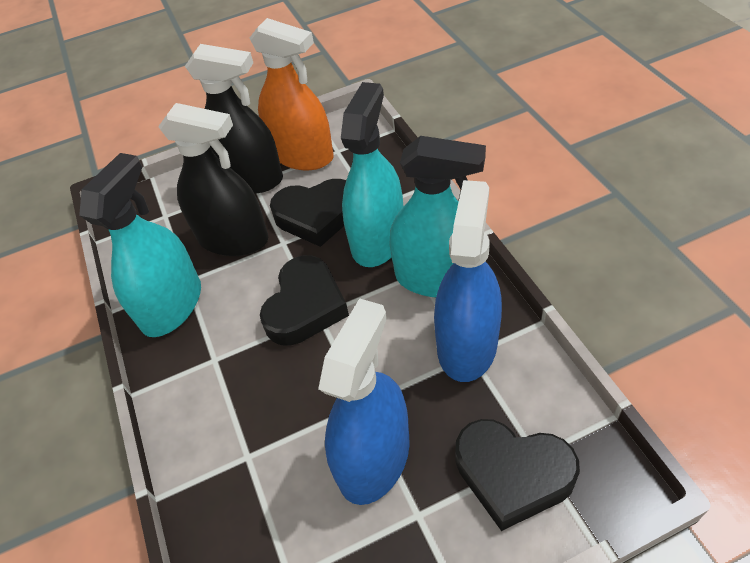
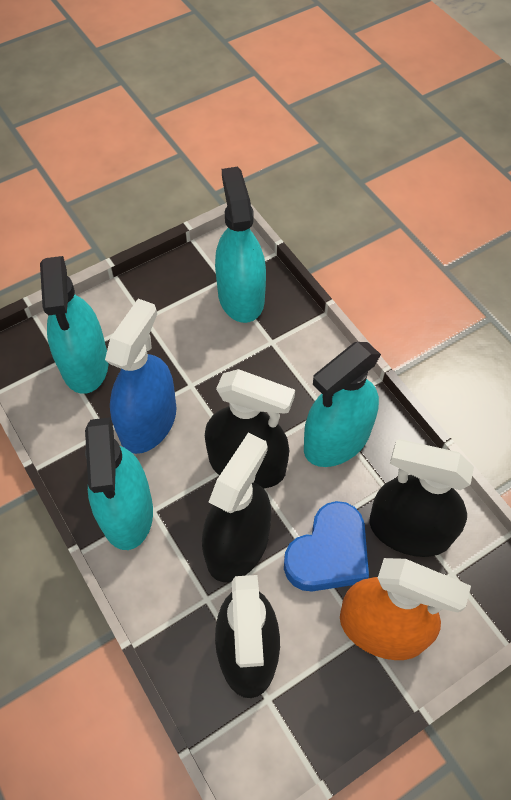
black heart: 3 -> 0
black spray bottle: 2 -> 4
blue heart: 0 -> 1
blue spray bottle: 2 -> 1
turquoise spray bottle: 3 -> 4

